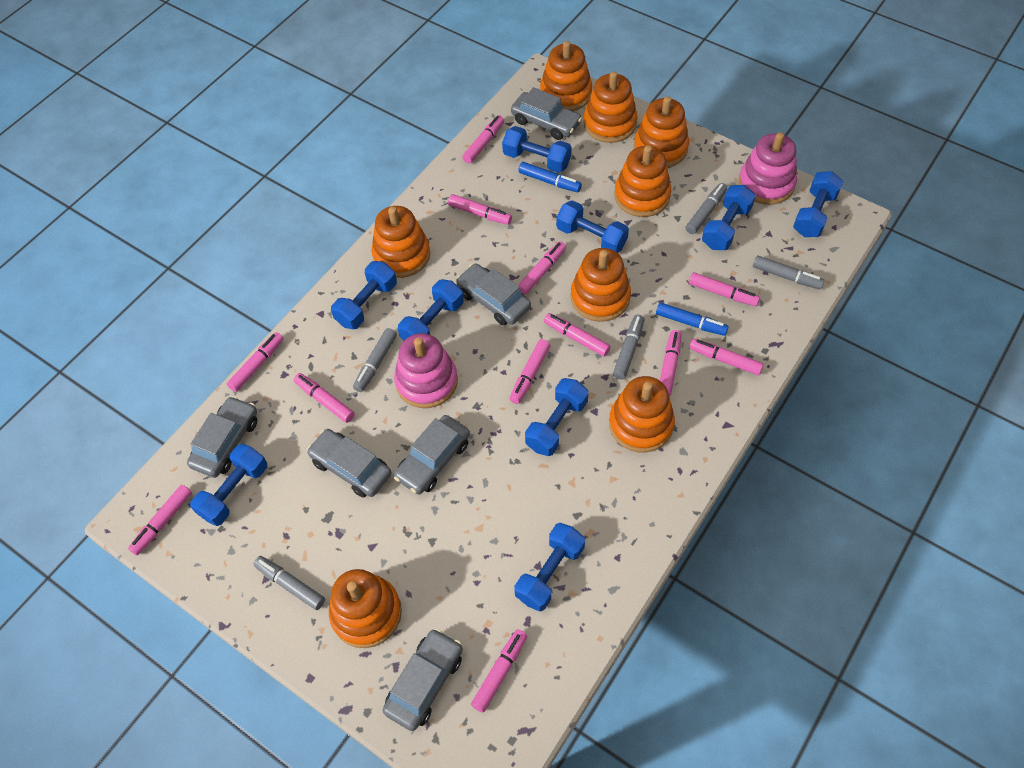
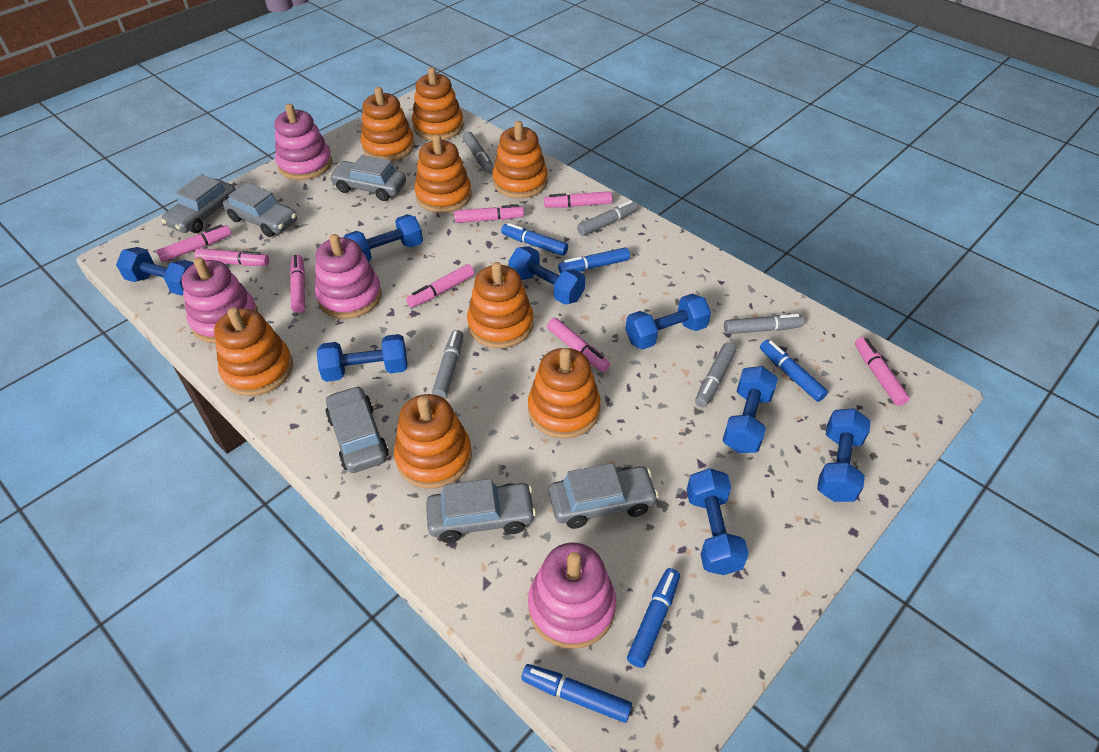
blue dumbbell: 9 -> 8
blue marker: 2 -> 5
pink marker: 12 -> 8
pink stacking toy: 2 -> 4

